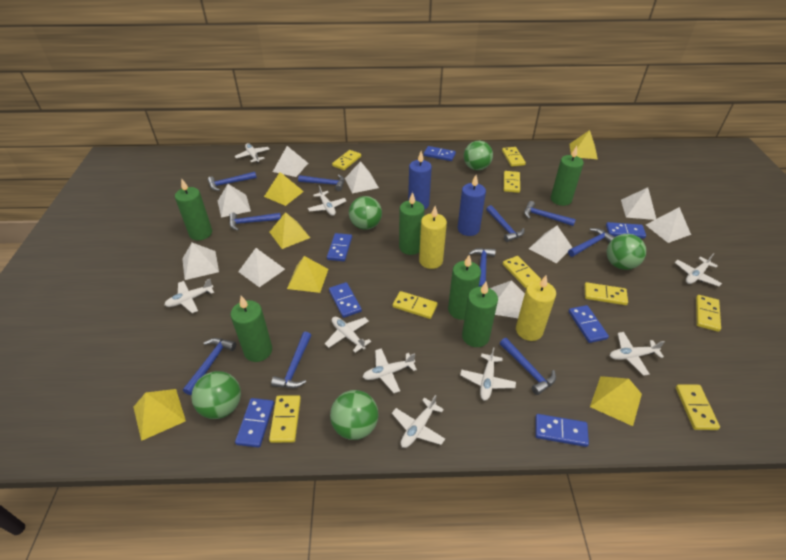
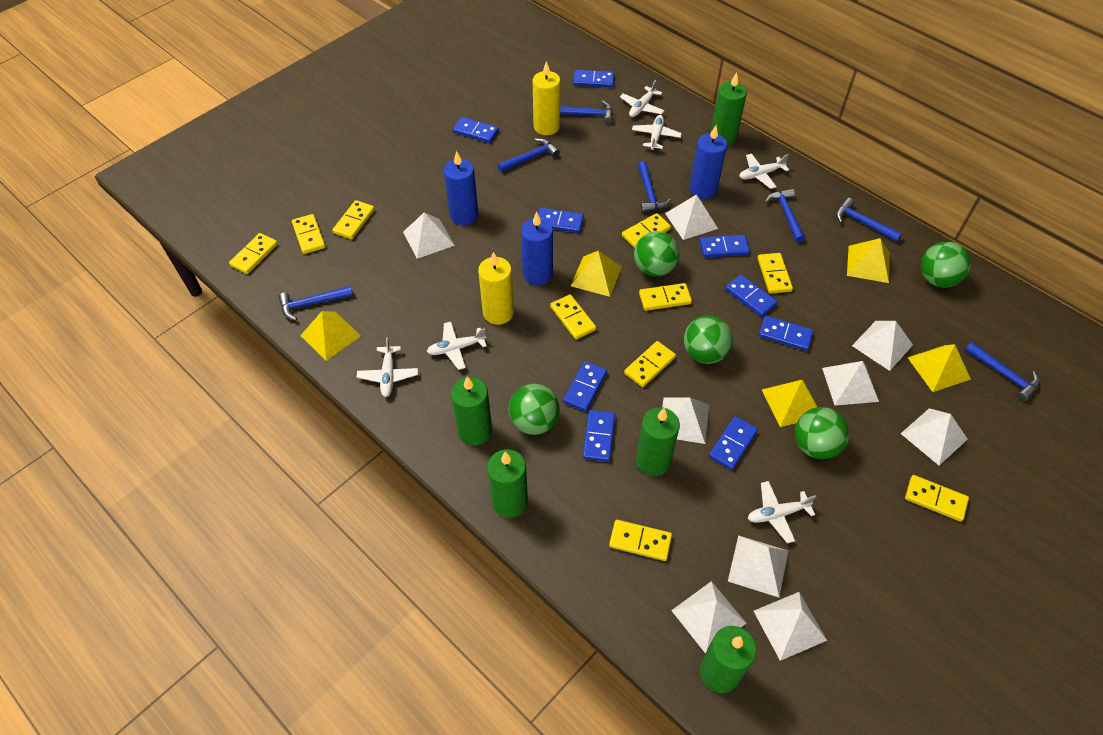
blue candle: 2 -> 3
blue domino: 7 -> 9
blue hammer: 10 -> 7
green candle: 6 -> 5
white plane: 9 -> 6
yellow domino: 9 -> 10
yellow pyramid: 6 -> 5

